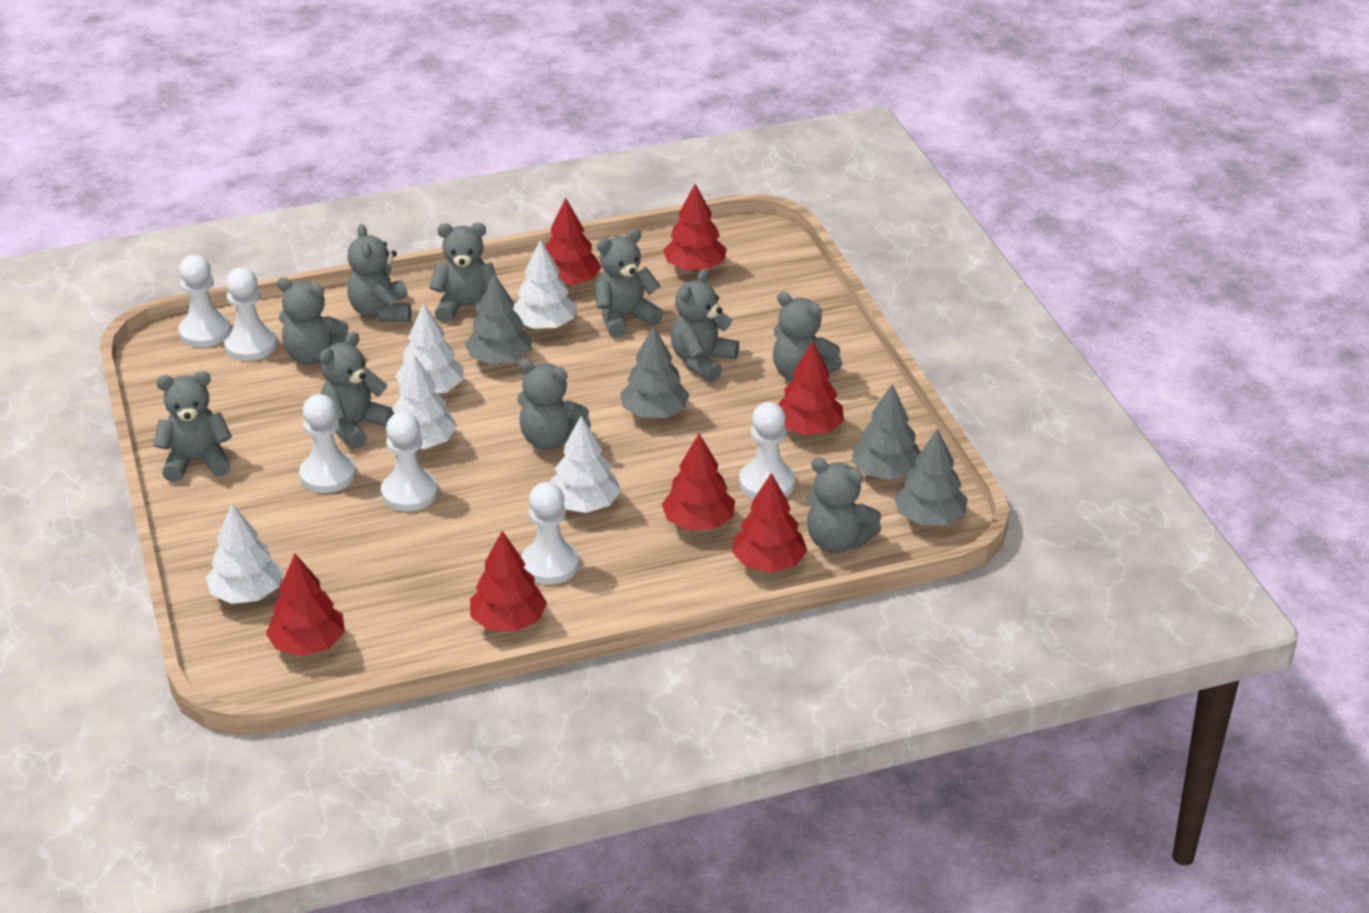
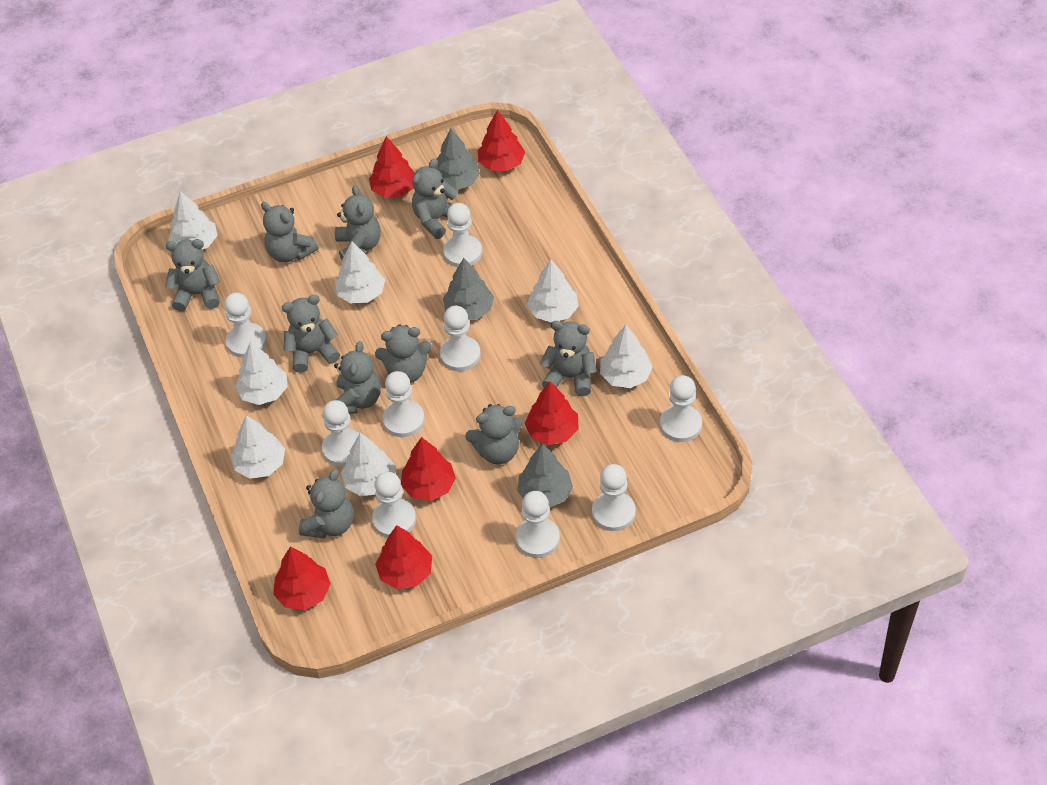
grey tree: 4 -> 3
red tree: 7 -> 6
white pawn: 6 -> 9
white tree: 5 -> 7

